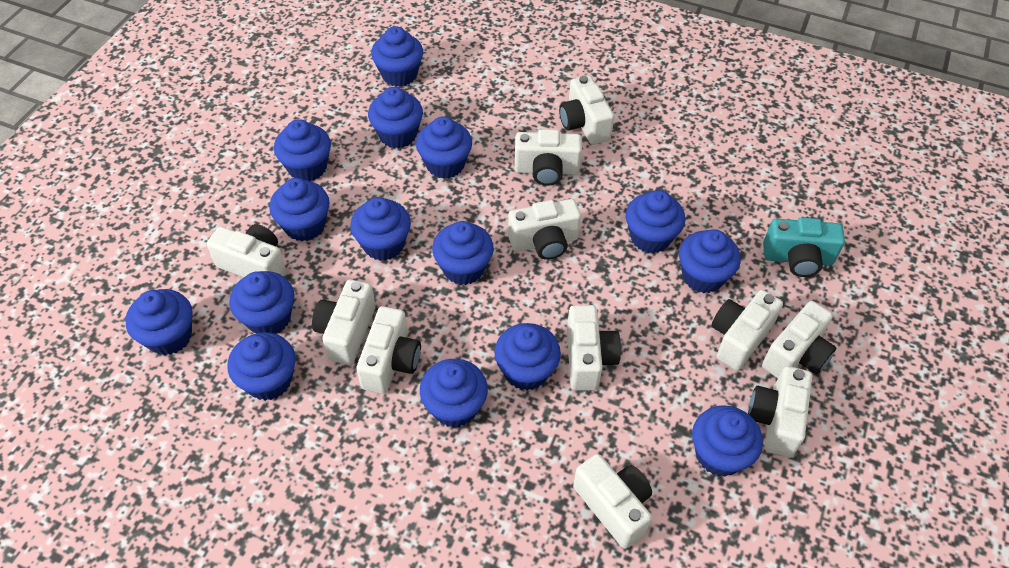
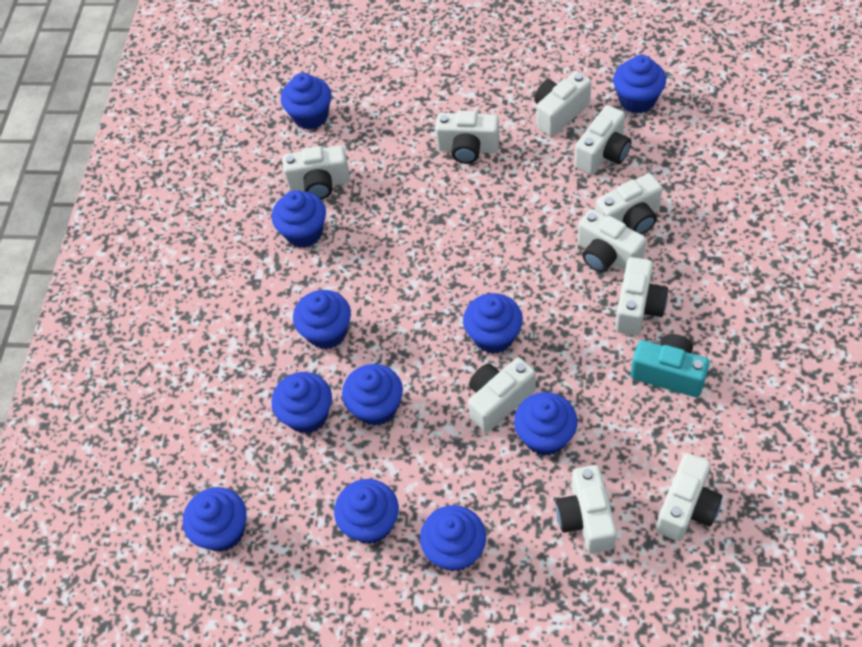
blue cupcake: 15 -> 11
white camera: 11 -> 10

